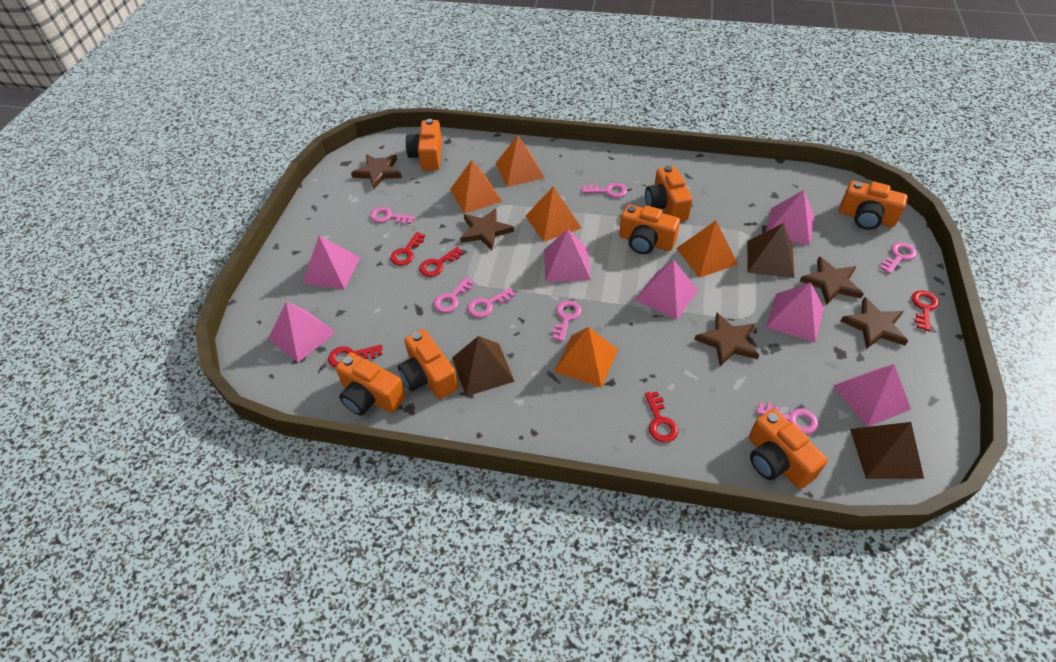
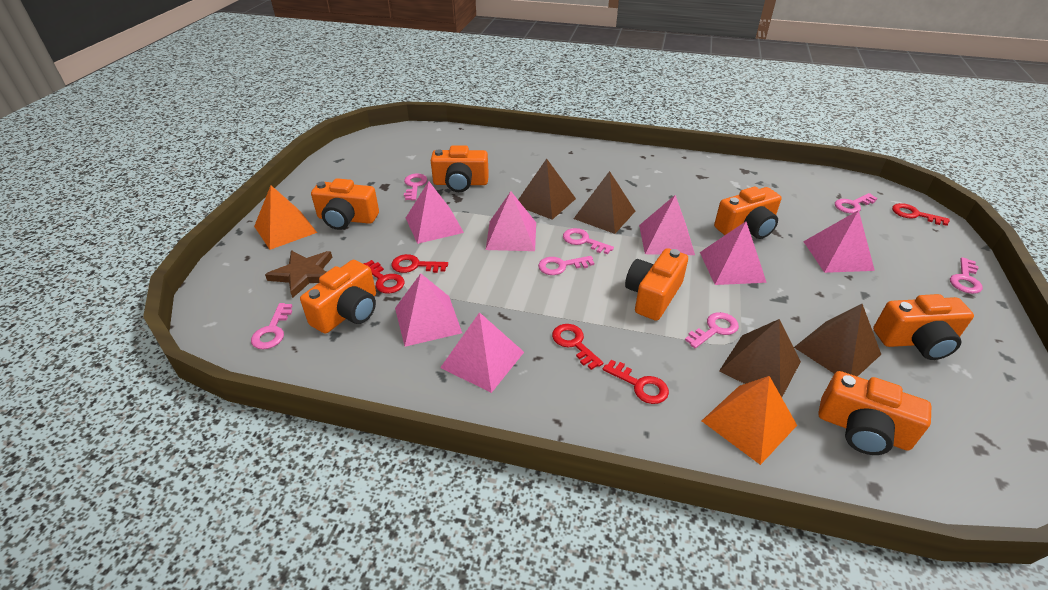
brown pyramid: 3 -> 4
brown star: 5 -> 1
orange pyramid: 5 -> 2

